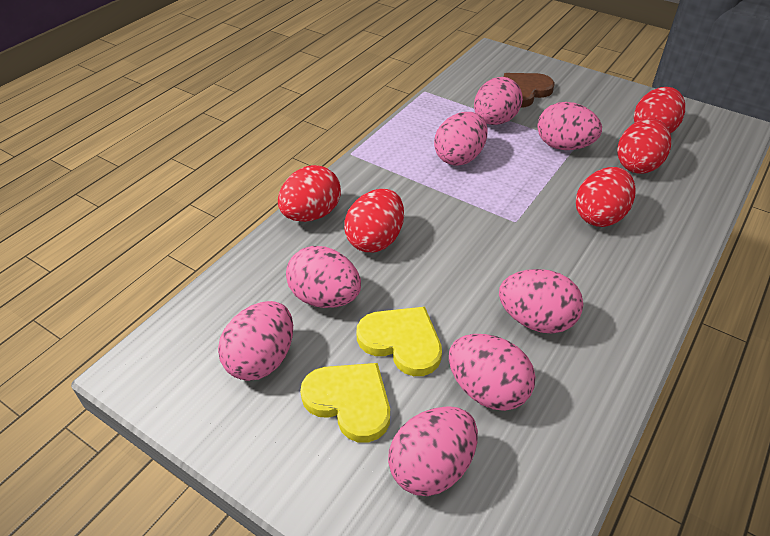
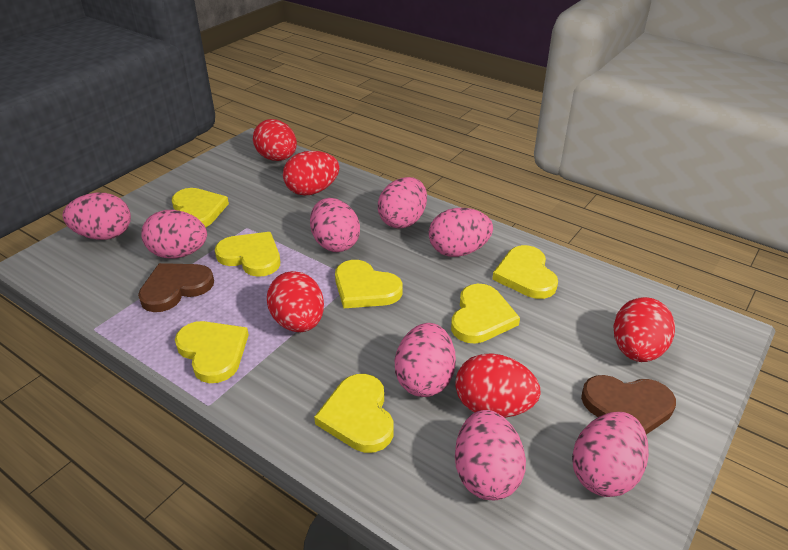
brown heart: 1 -> 2
yellow heart: 2 -> 7

